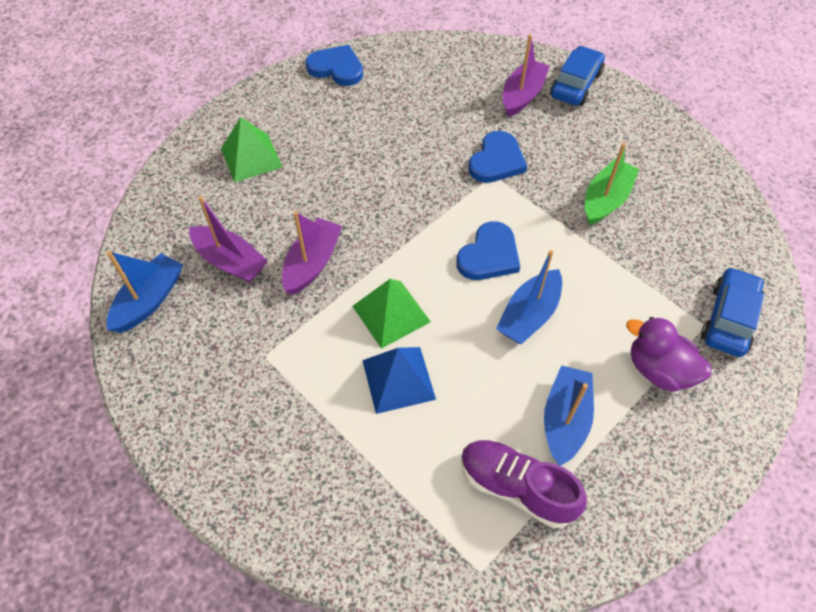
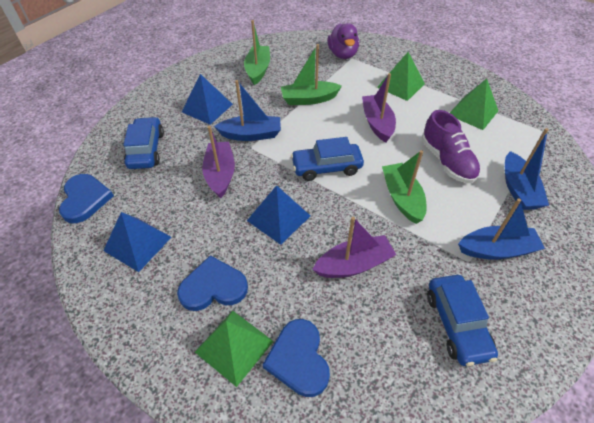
blue car: 2 -> 3
blue pyramid: 1 -> 3
green boat: 1 -> 3
green pyramid: 2 -> 3

